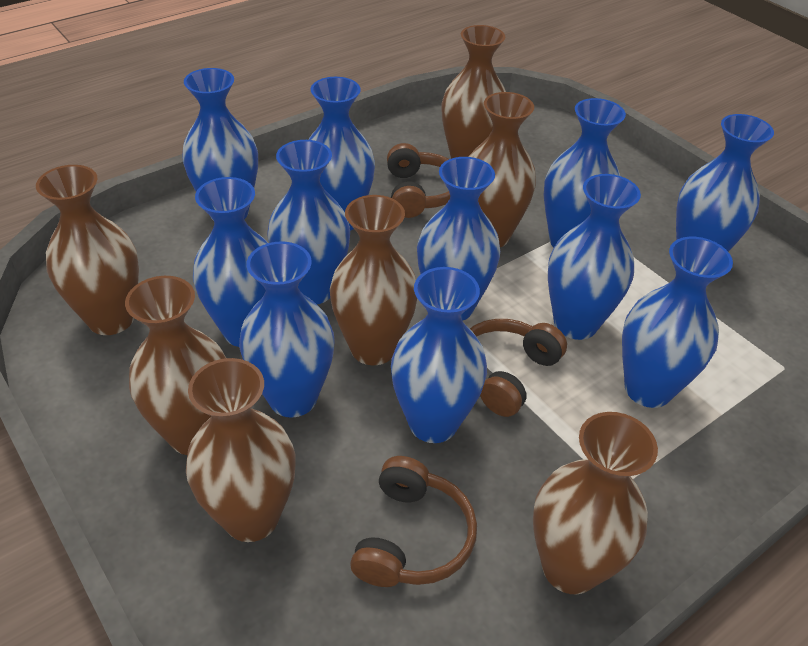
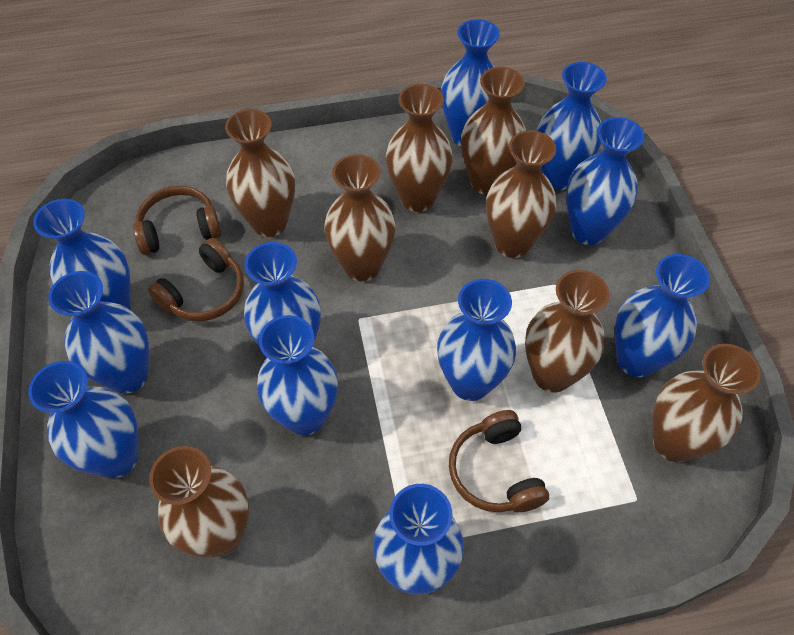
brown vase: 7 -> 8

